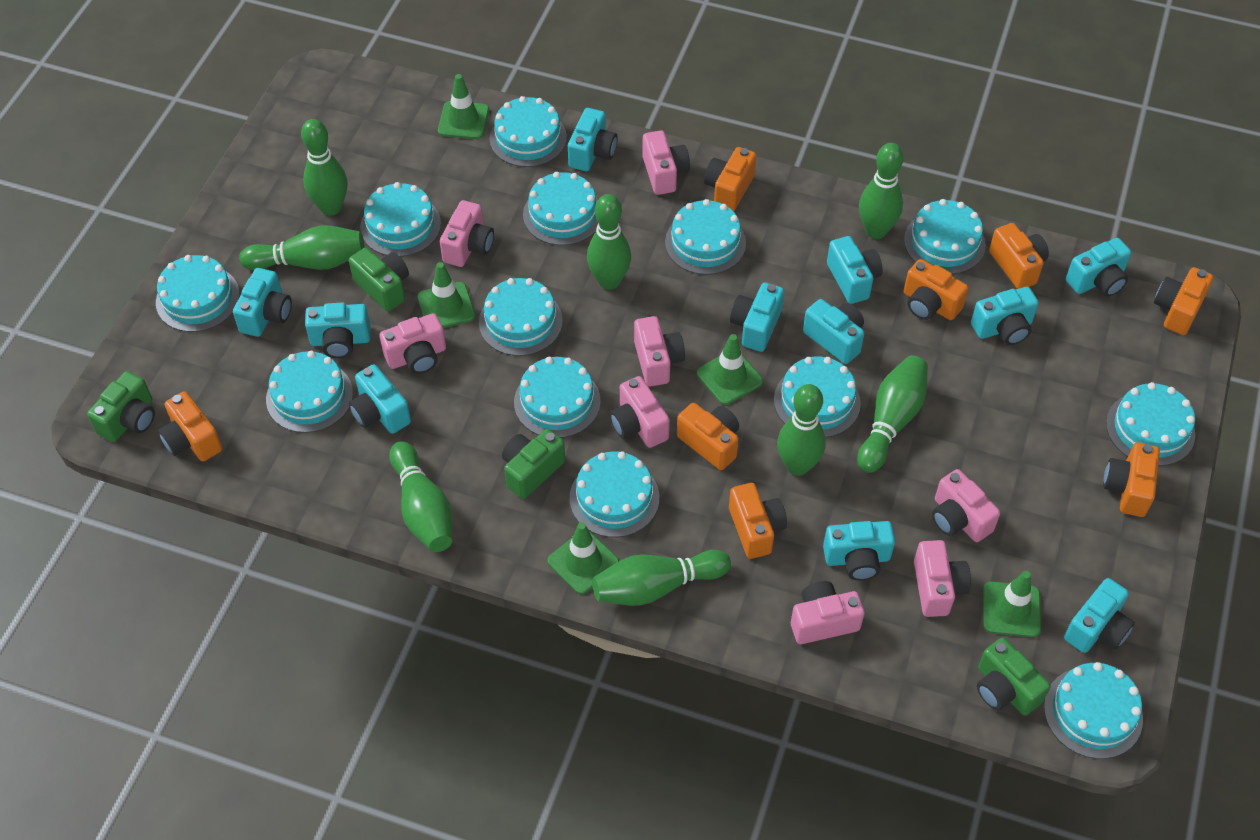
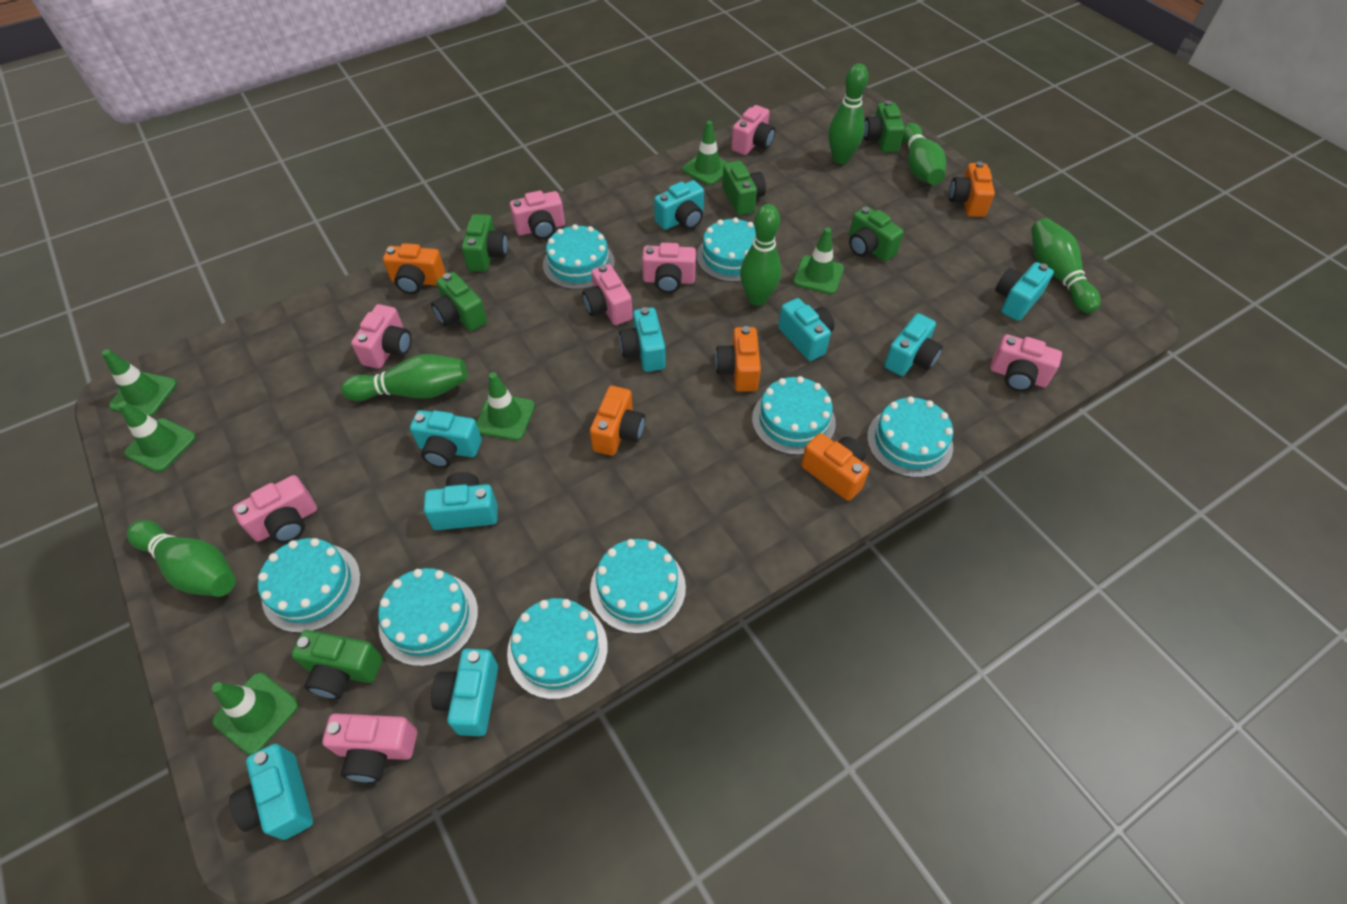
green bowling pin: 8 -> 6
green camera: 4 -> 6
green traffic cone: 5 -> 6
orange camera: 8 -> 5
turquoise cake: 13 -> 8
turquoise camera: 11 -> 9

